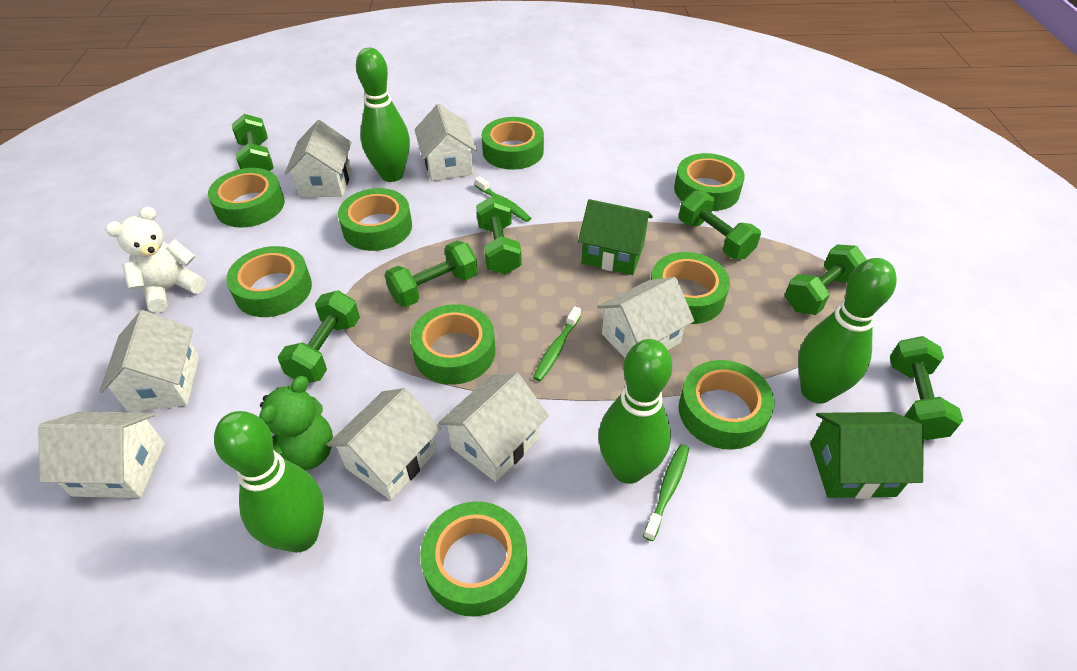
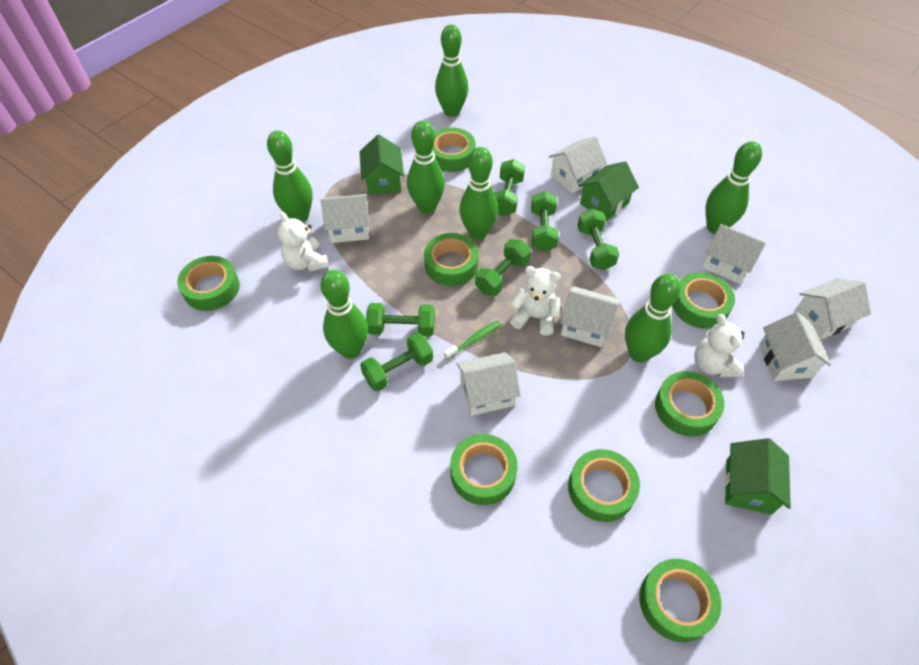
green bowling pin: 4 -> 7
green dumbbell: 7 -> 6
green house: 2 -> 3
green tape: 9 -> 8
green teddy bear: 1 -> 0
green toothbrush: 3 -> 1
white teddy bear: 1 -> 3

